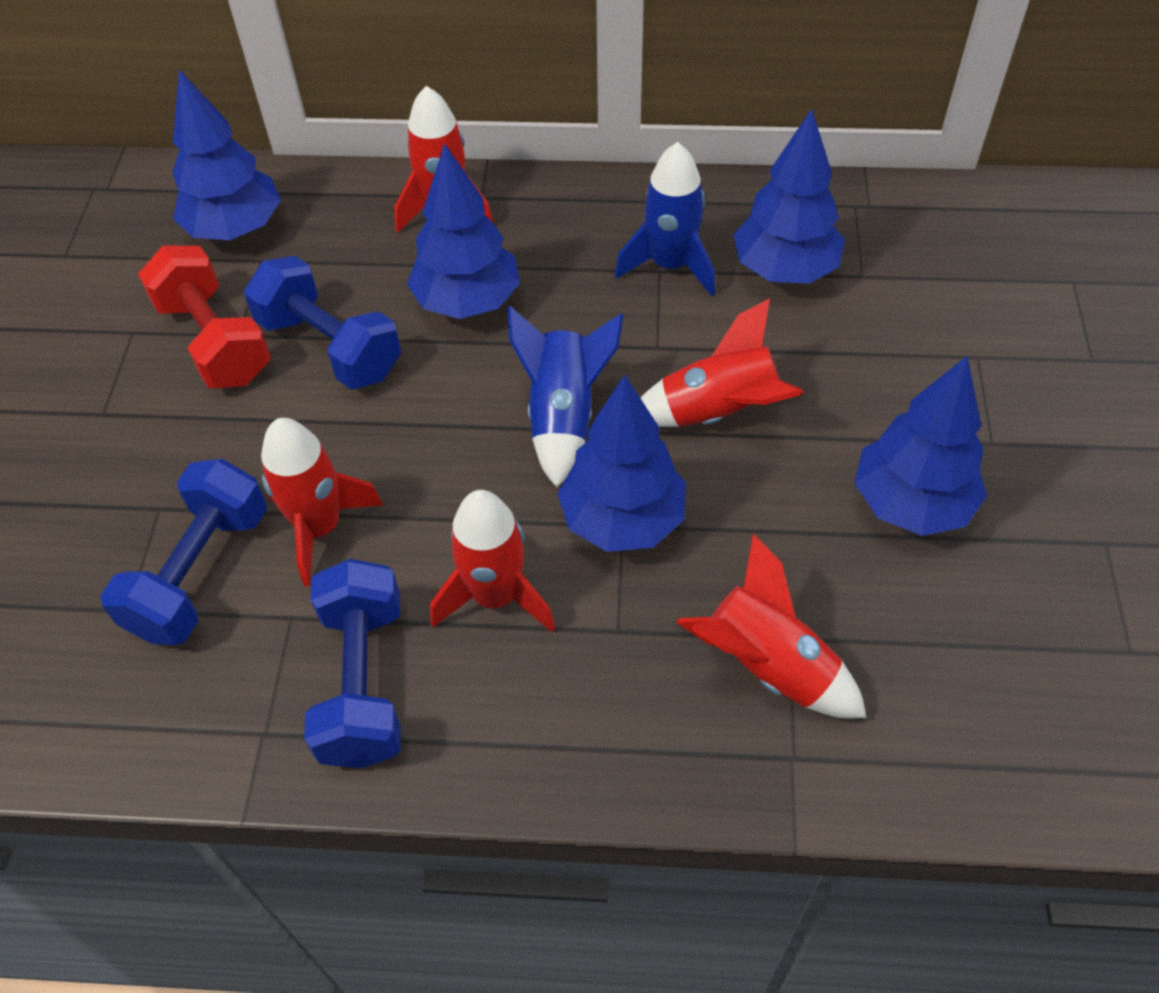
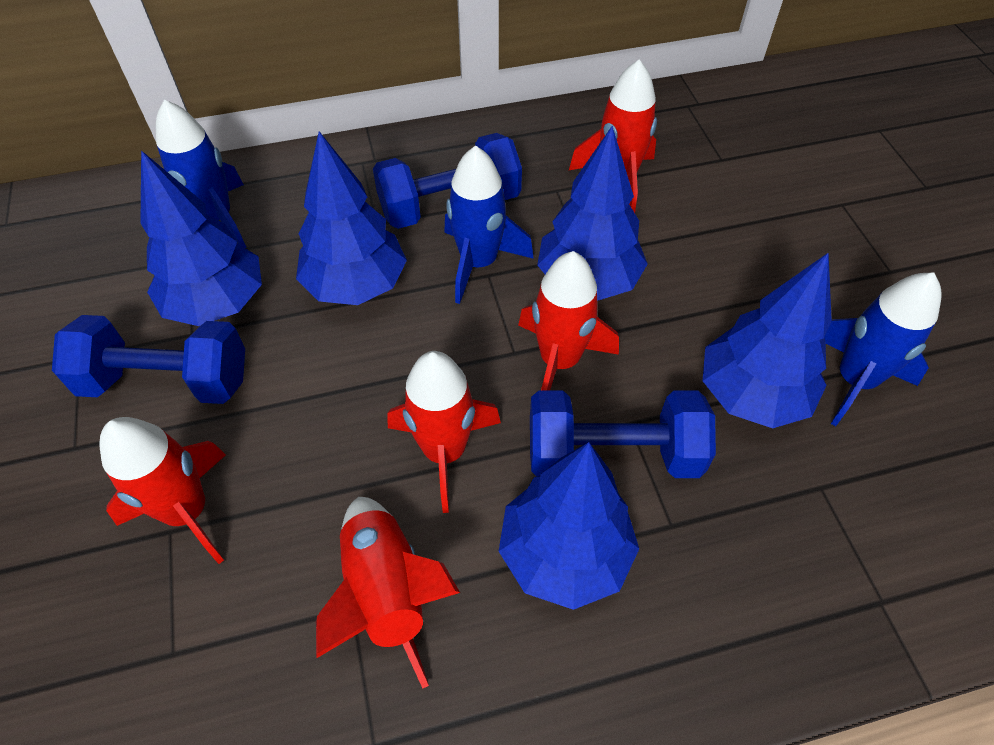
blue rocket: 2 -> 3
red dumbbell: 1 -> 0

